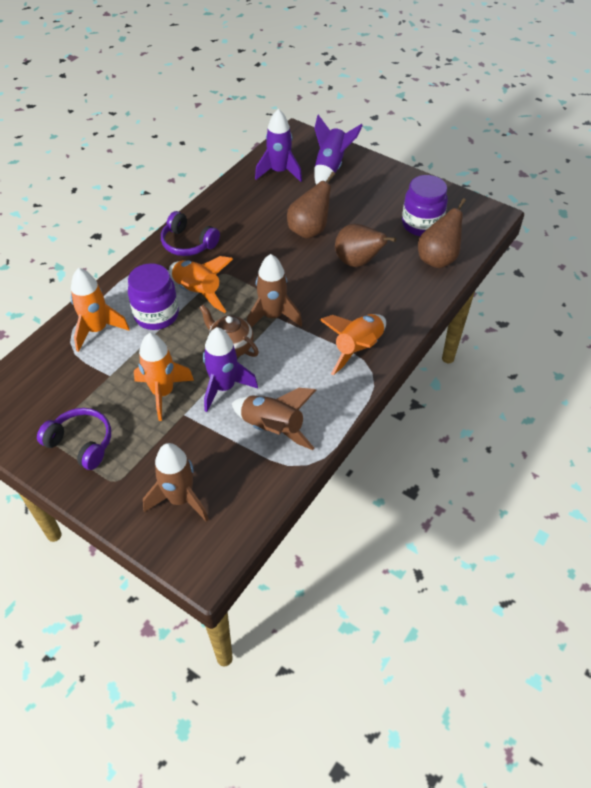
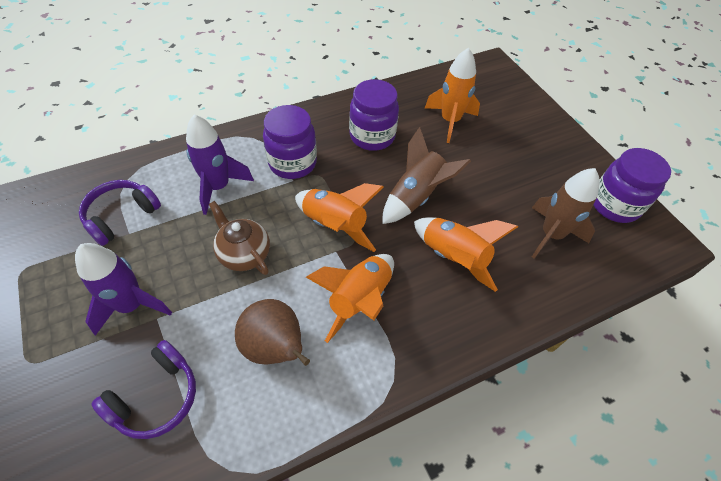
brown pear: 3 -> 1
brown rocket: 3 -> 2
purple jar: 2 -> 3
purple rocket: 3 -> 2

